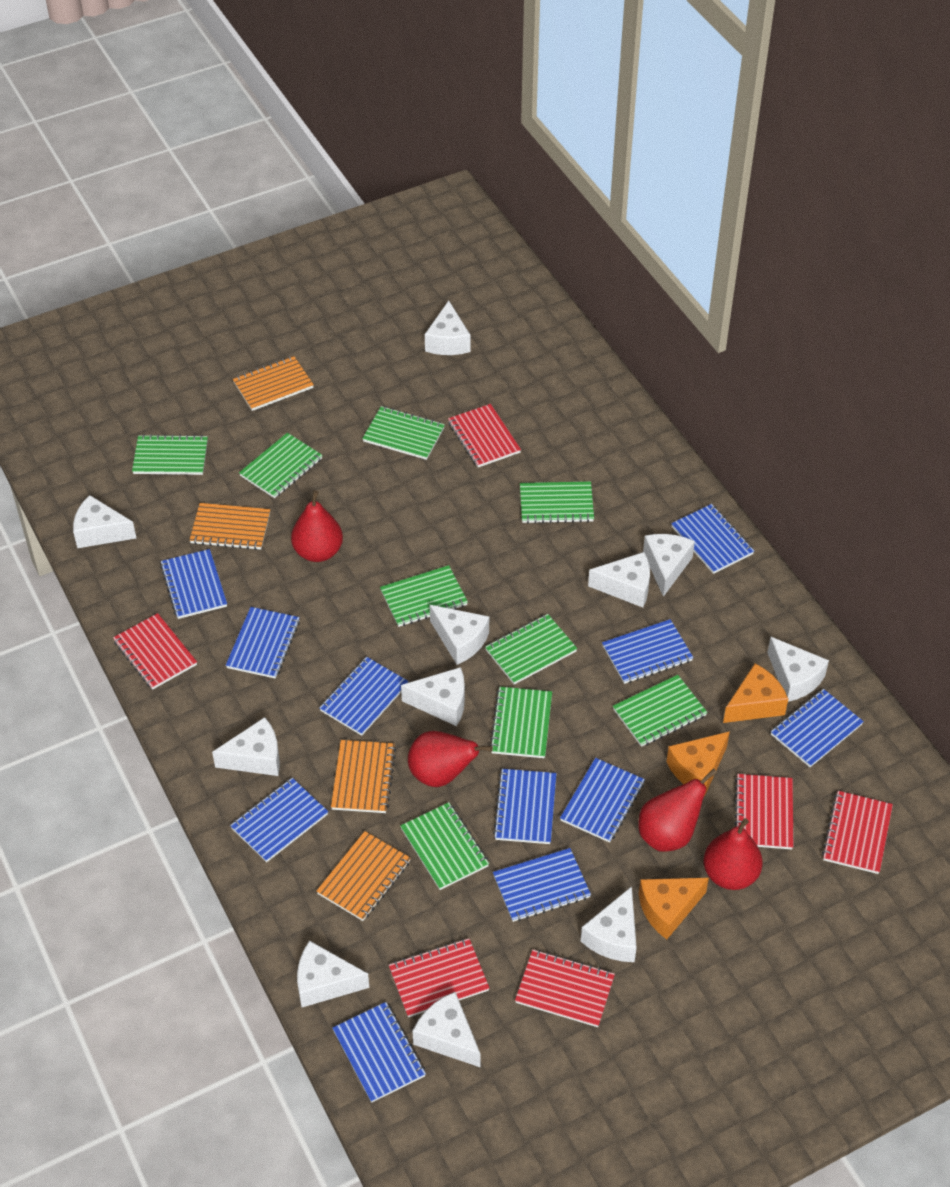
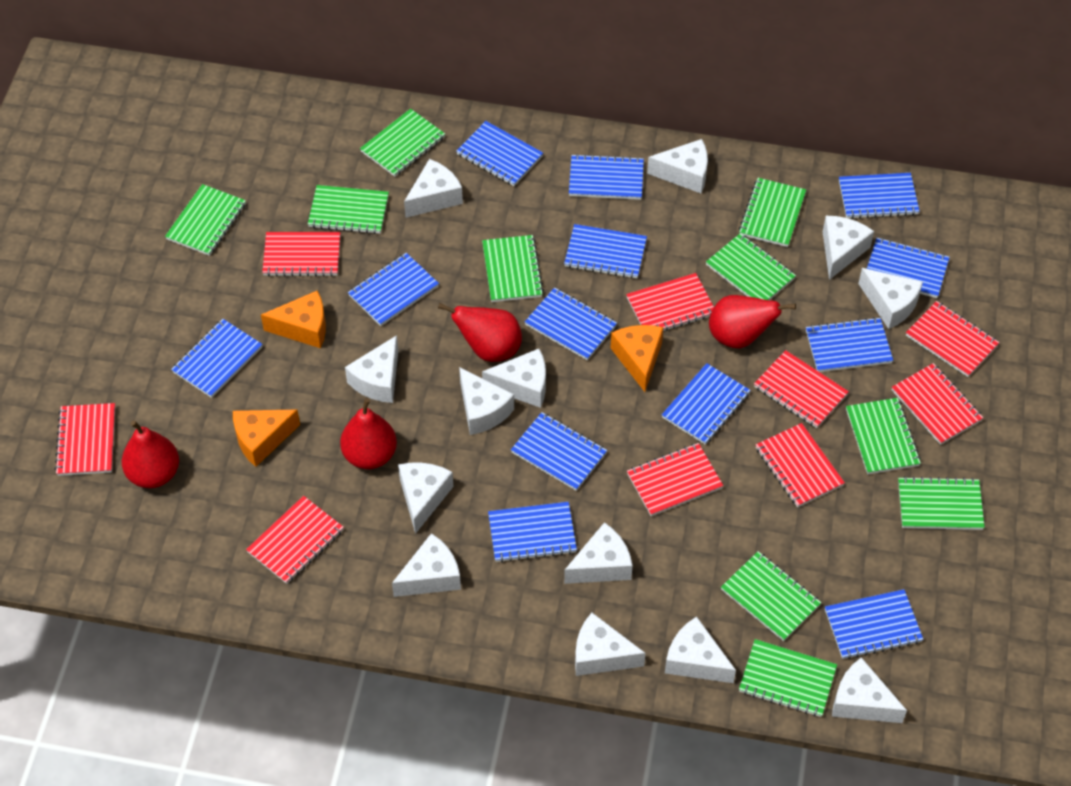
blue notebook: 11 -> 13
green notebook: 9 -> 10
orange notebook: 4 -> 0
red notebook: 6 -> 9
white cheese: 11 -> 13

